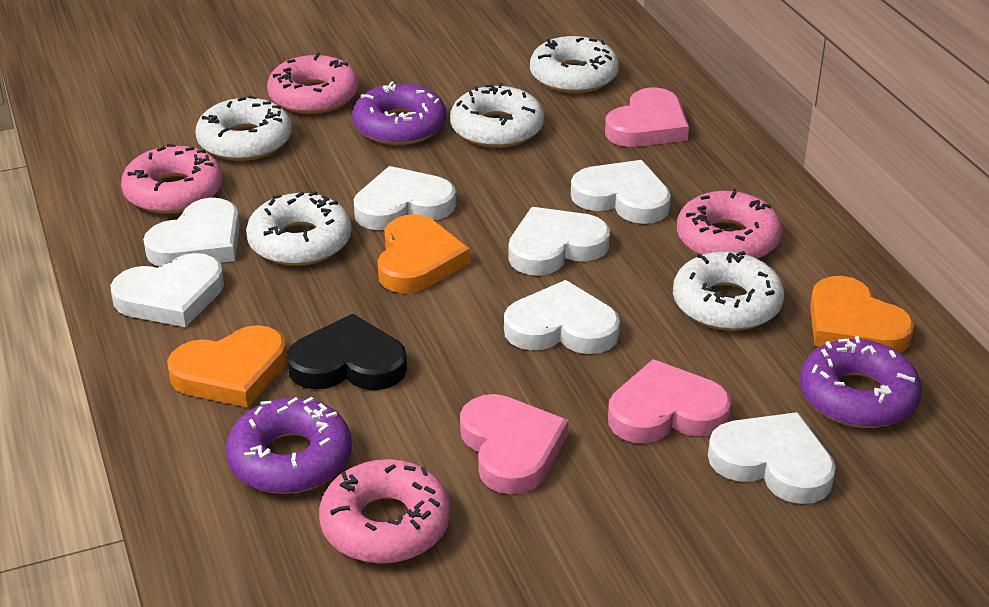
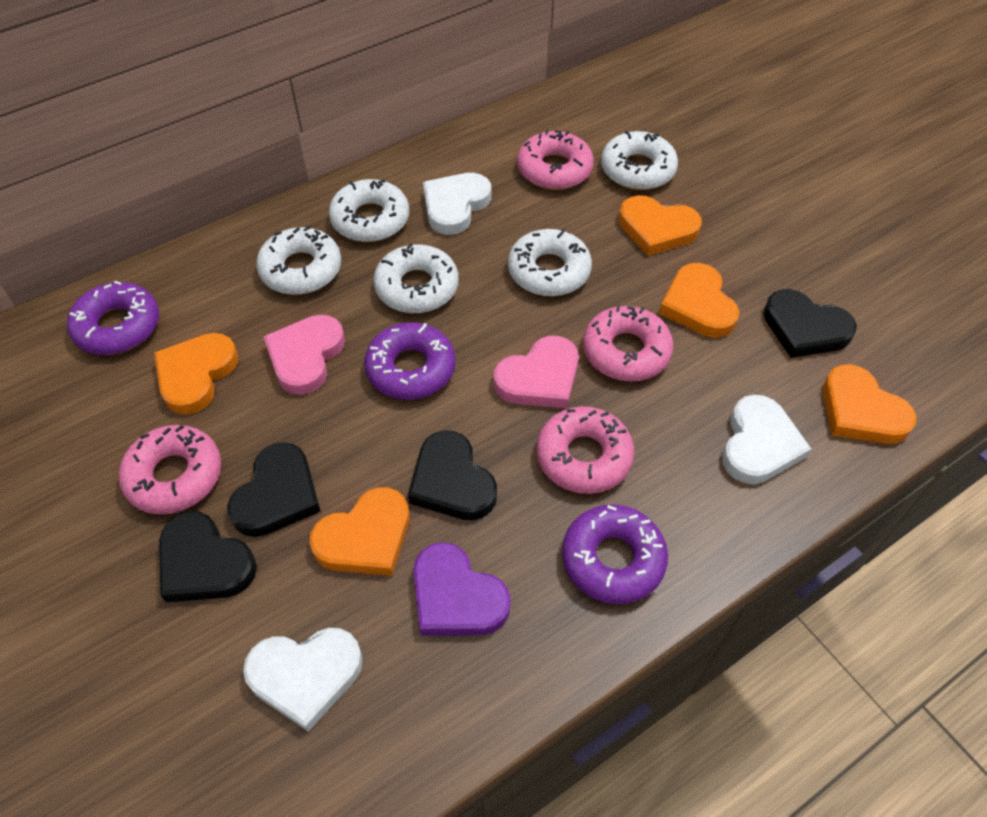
black heart: 1 -> 4
orange heart: 3 -> 5
pink heart: 3 -> 2
purple heart: 0 -> 1
white heart: 7 -> 3

